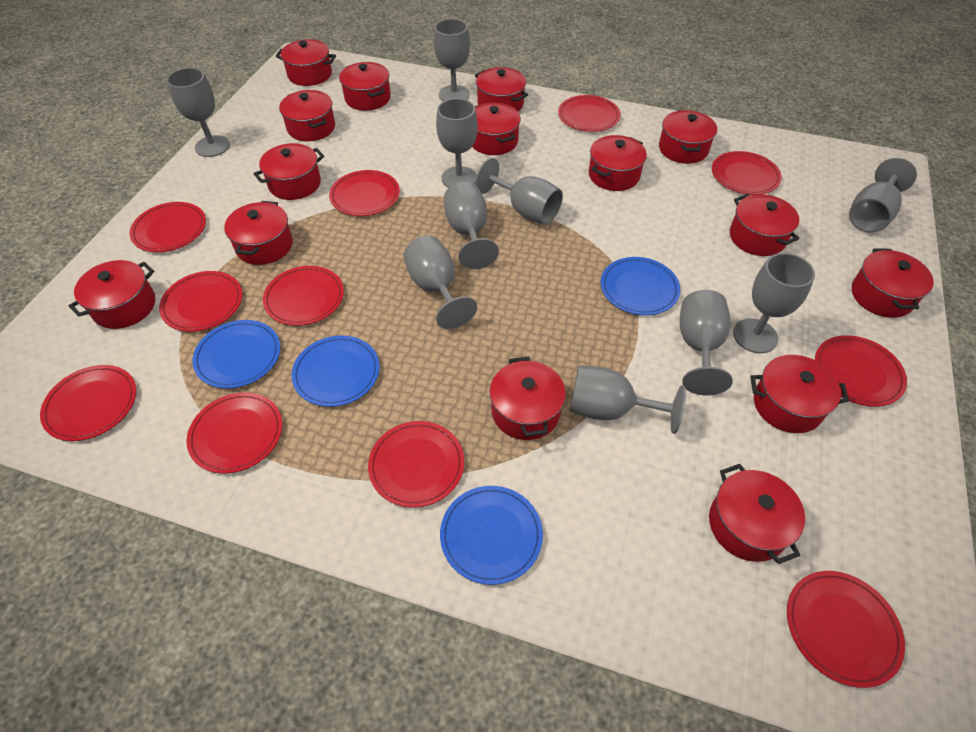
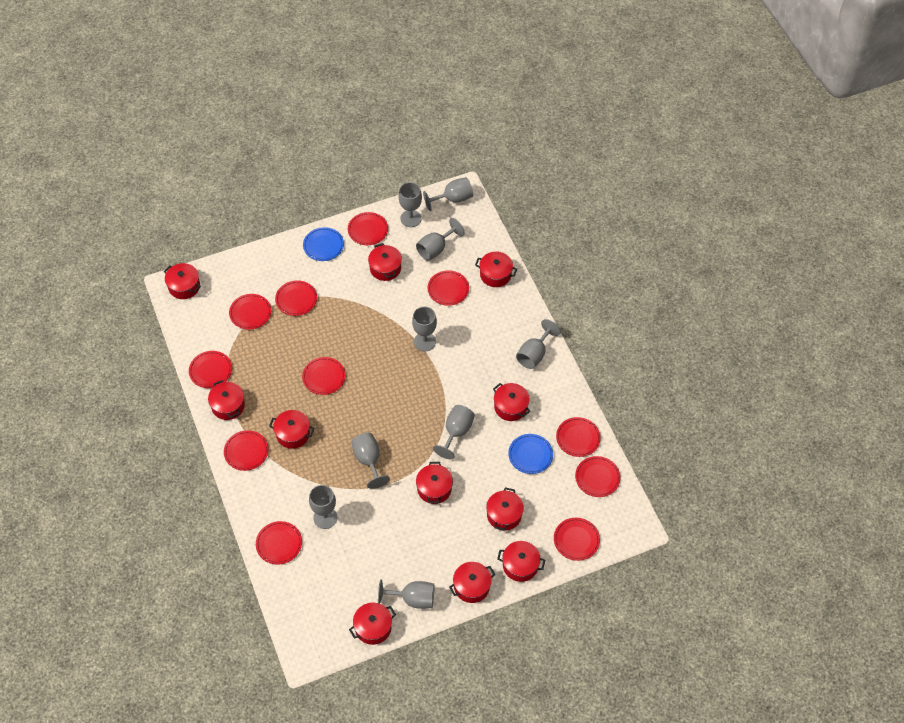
blue plate: 4 -> 2
grey goblet: 10 -> 9
red pot: 15 -> 11

